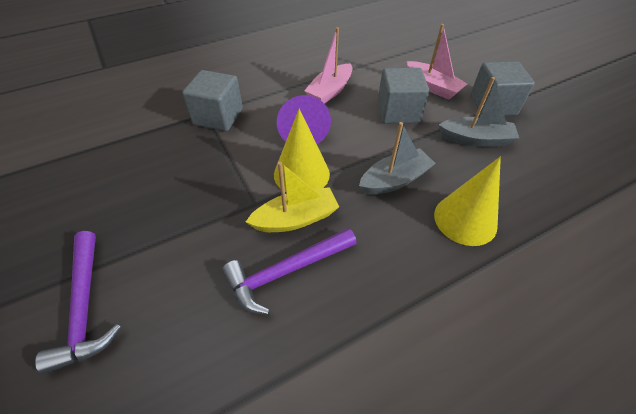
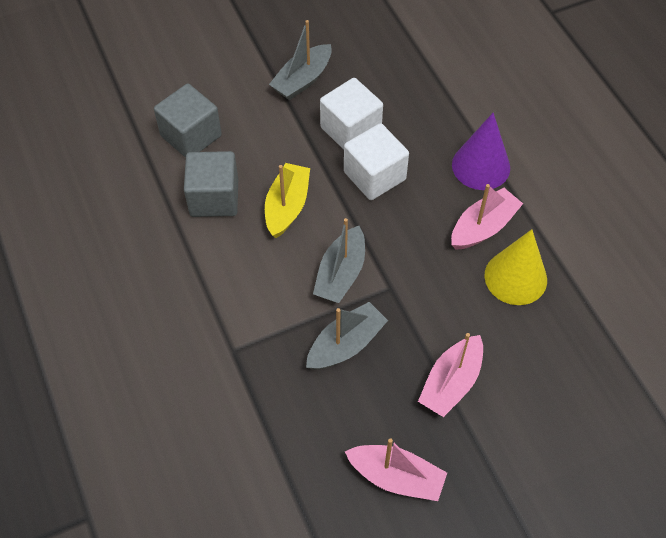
grey boat: 2 -> 3
grey cube: 3 -> 2
pink boat: 2 -> 3
purple hammer: 2 -> 0
white cube: 0 -> 2
yellow cone: 2 -> 1

